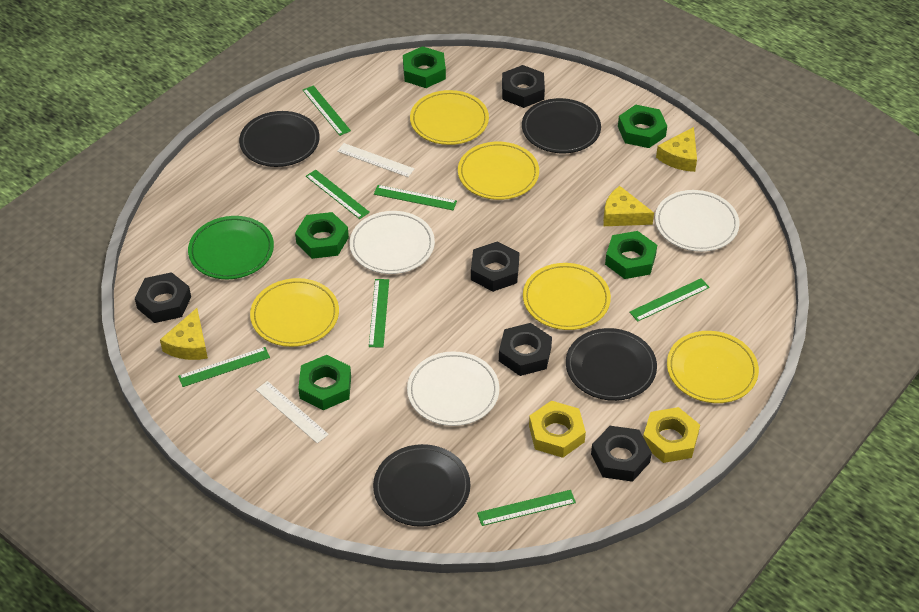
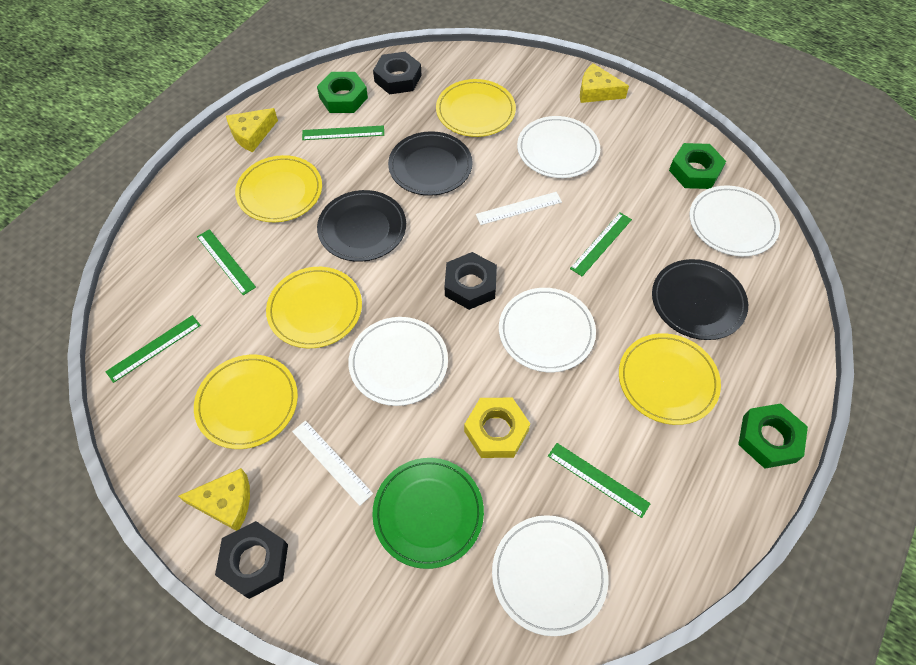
black nut: 5 -> 3
black plate: 4 -> 3
green nut: 5 -> 3
green ruler: 7 -> 5
white plate: 3 -> 5
yellow nut: 2 -> 1

